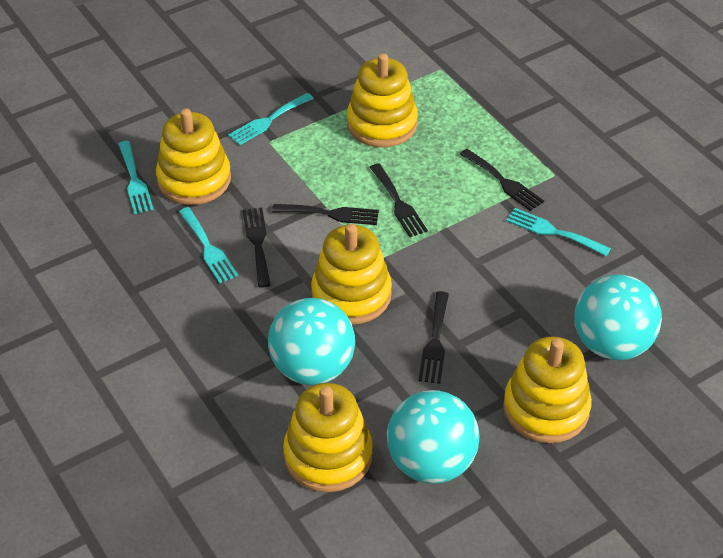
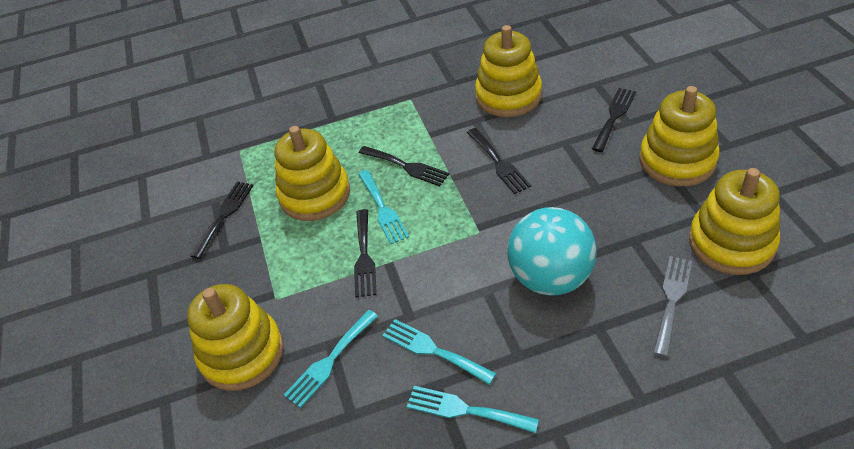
grey fork: 0 -> 1
turquoise ball: 3 -> 1

